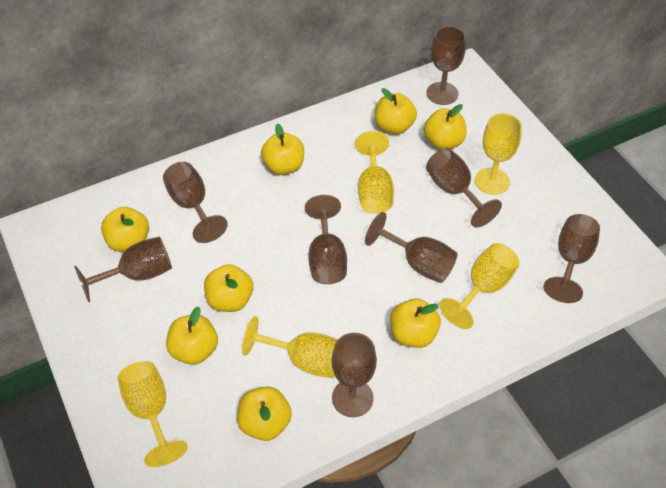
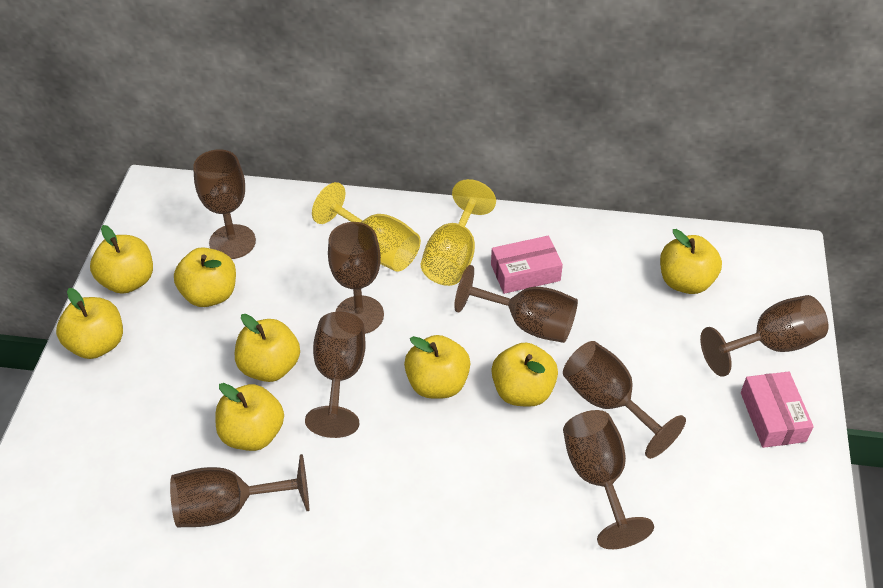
pink box: 0 -> 2
yellow goblet: 5 -> 2

